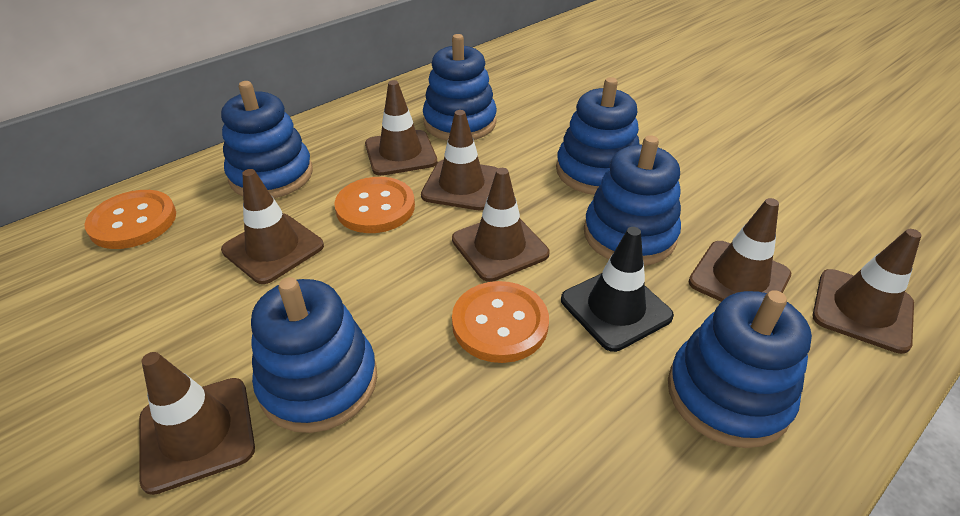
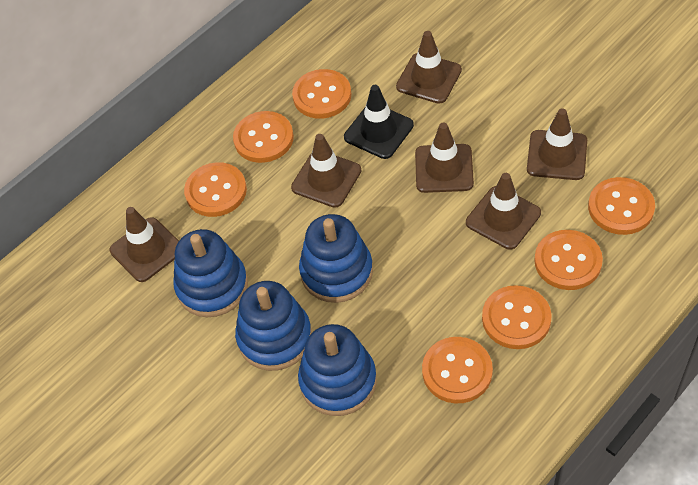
blue stacking toy: 6 -> 4
brown traffic cone: 7 -> 6
orange button: 3 -> 7

